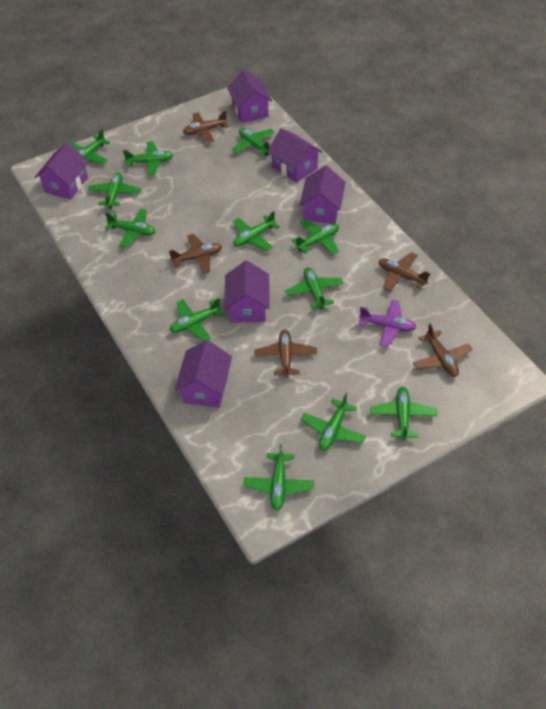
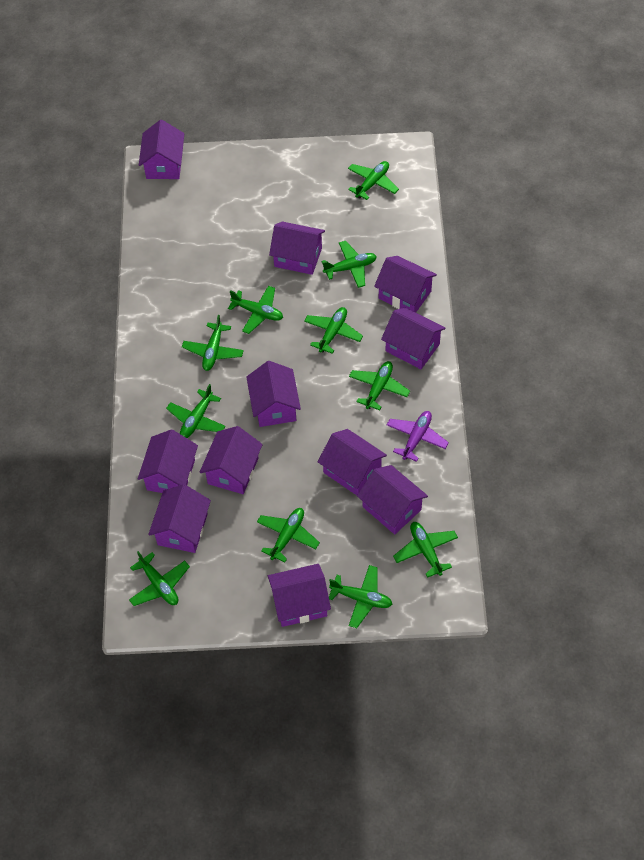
brown plane: 5 -> 0
green plane: 12 -> 11
purple house: 6 -> 11

